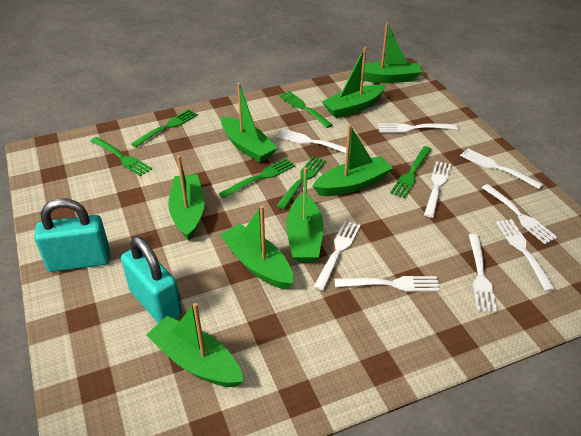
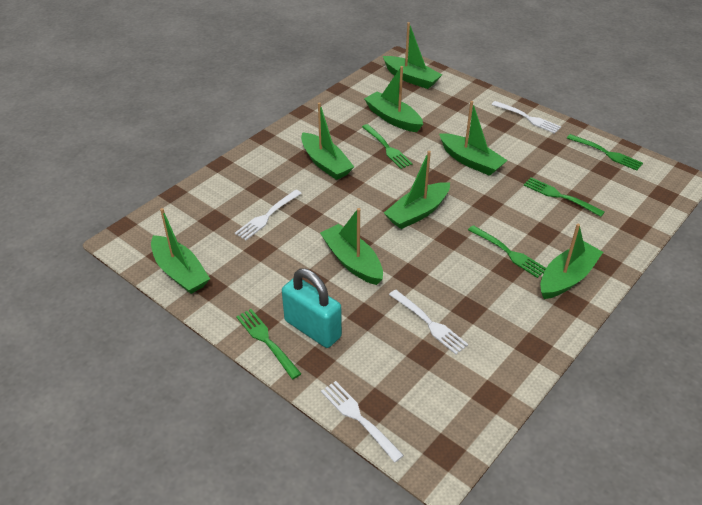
green fork: 6 -> 5
turquoise padlock: 2 -> 1
white fork: 9 -> 4

